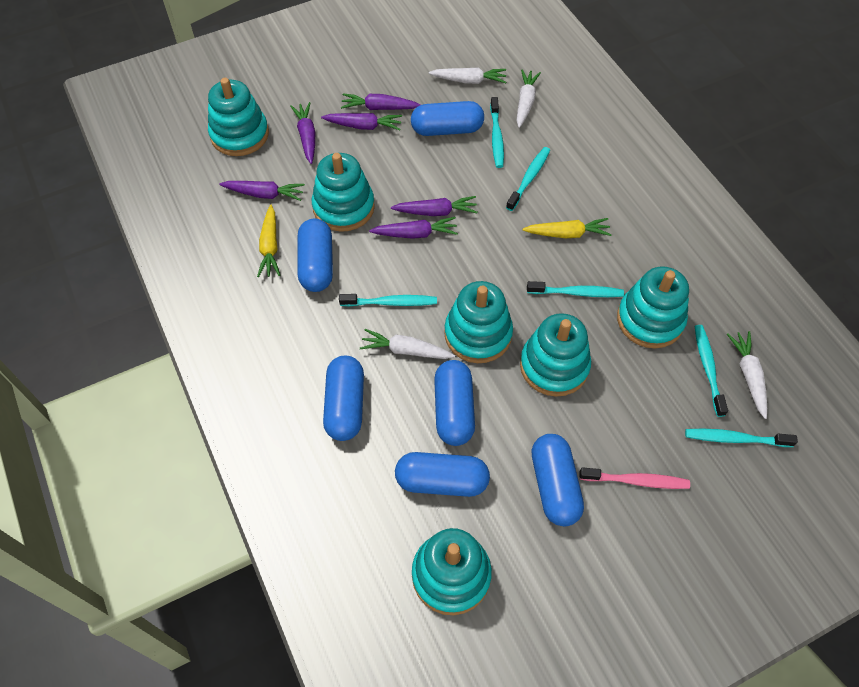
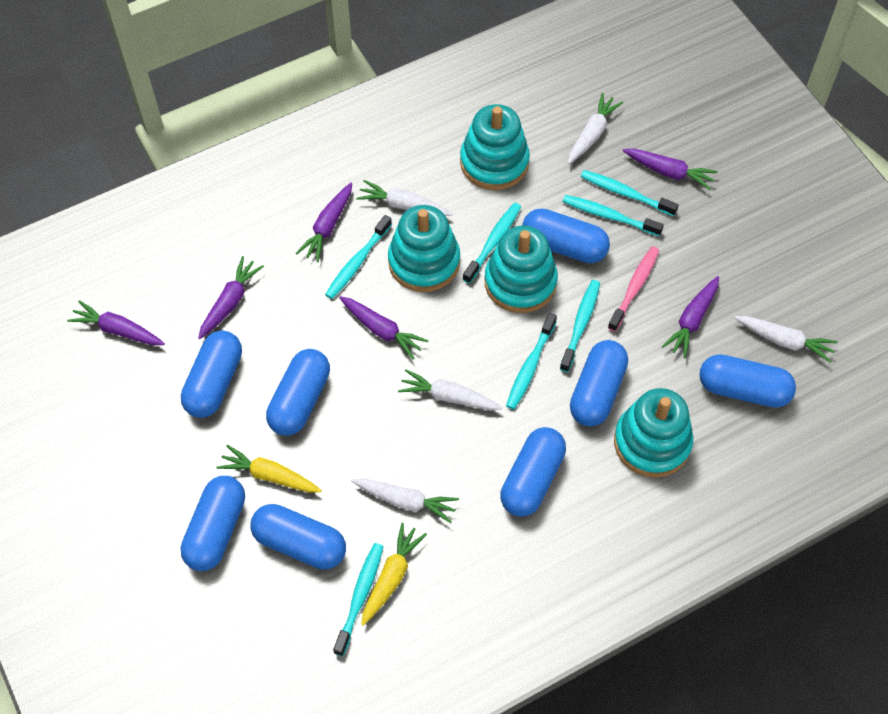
blue capsule: 6 -> 8
turquoise stacking toy: 6 -> 4
turquoise toothbrush: 6 -> 7
white carrot: 4 -> 5

